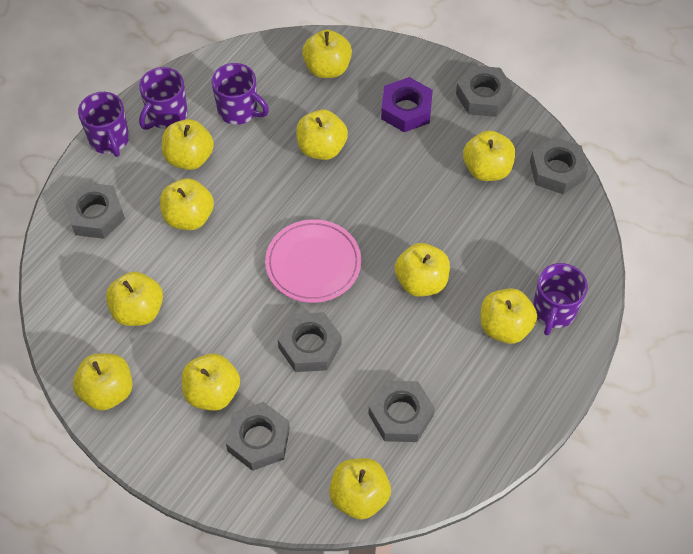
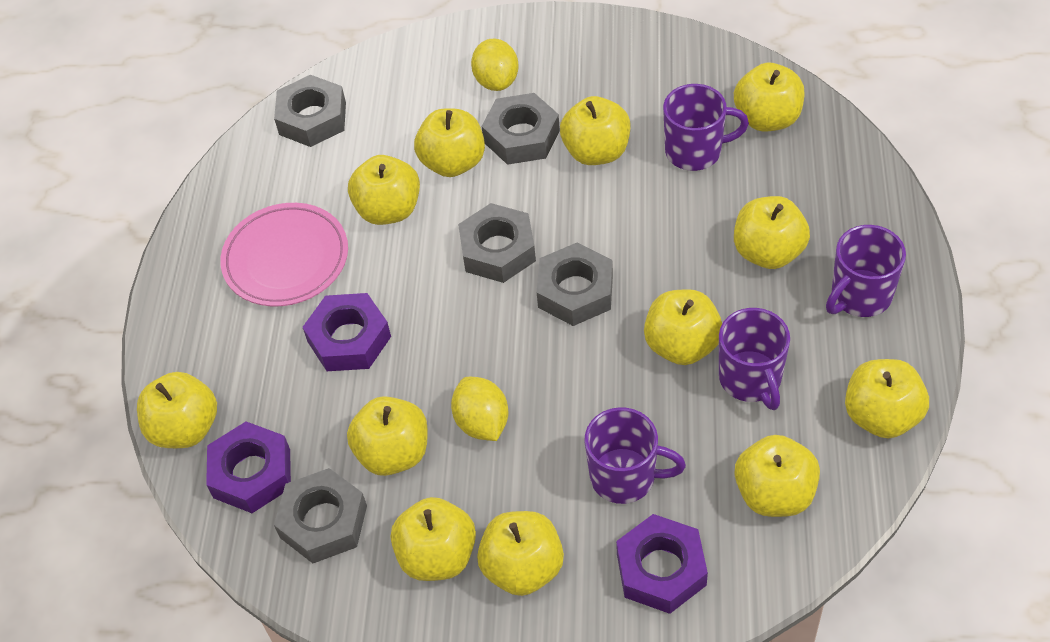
grey nut: 6 -> 5
purple nut: 1 -> 3
yellow apple: 11 -> 12
yellow lemon: 0 -> 2

